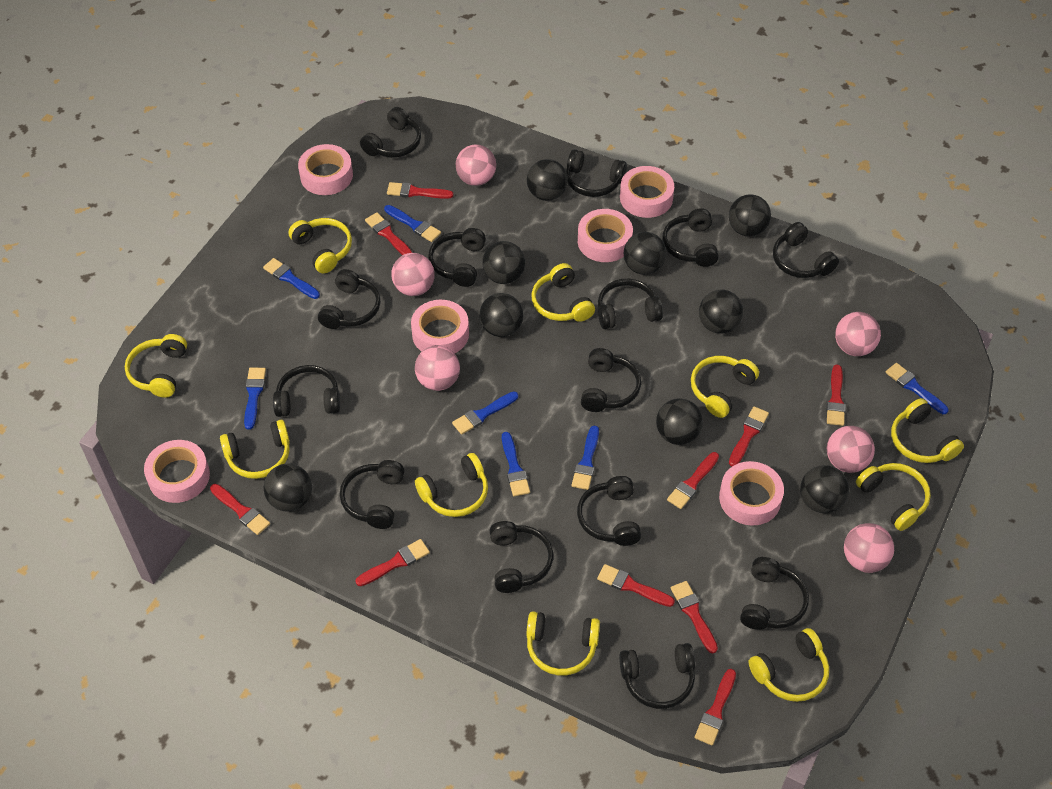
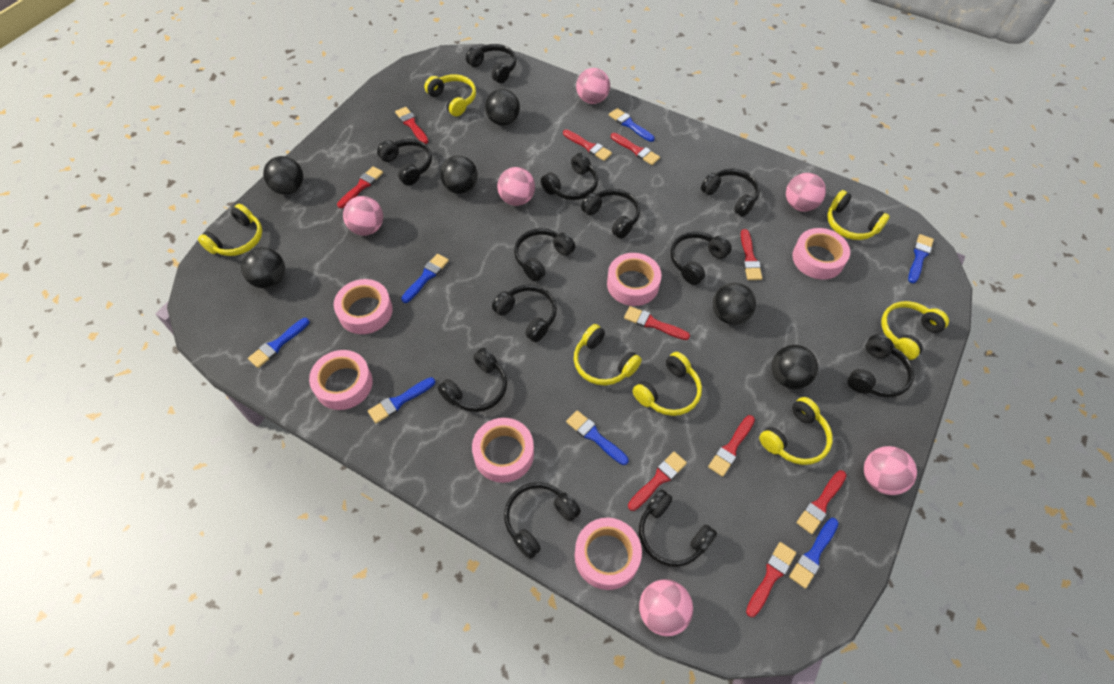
black ball: 9 -> 6
black headphones: 14 -> 12
yellow headphones: 10 -> 7

